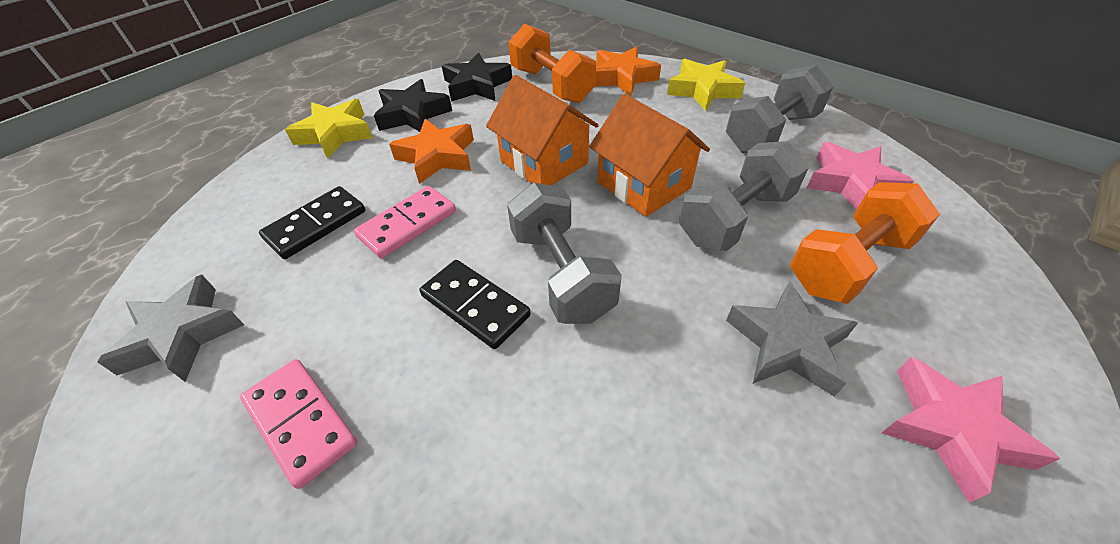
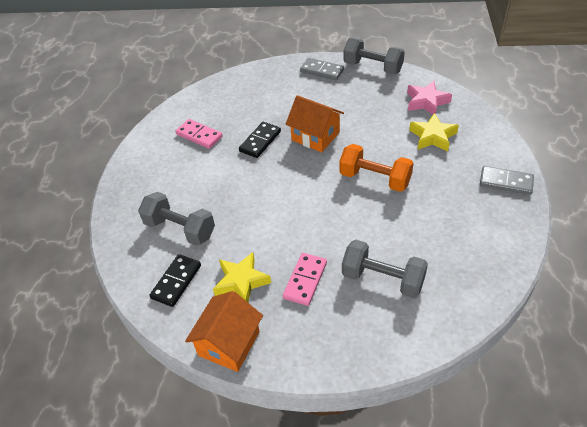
black star: 2 -> 0
grey domino: 0 -> 2
grey star: 2 -> 0
orange dumbbell: 2 -> 1
orange star: 2 -> 0
pink star: 2 -> 1

